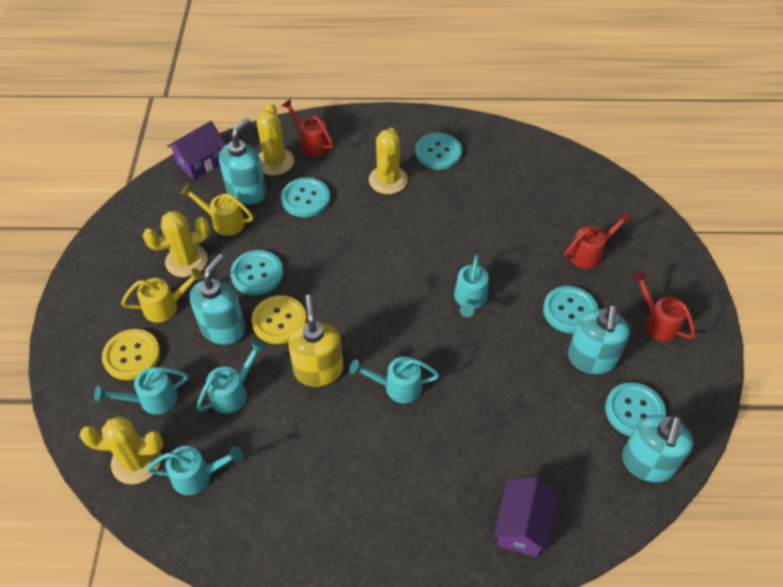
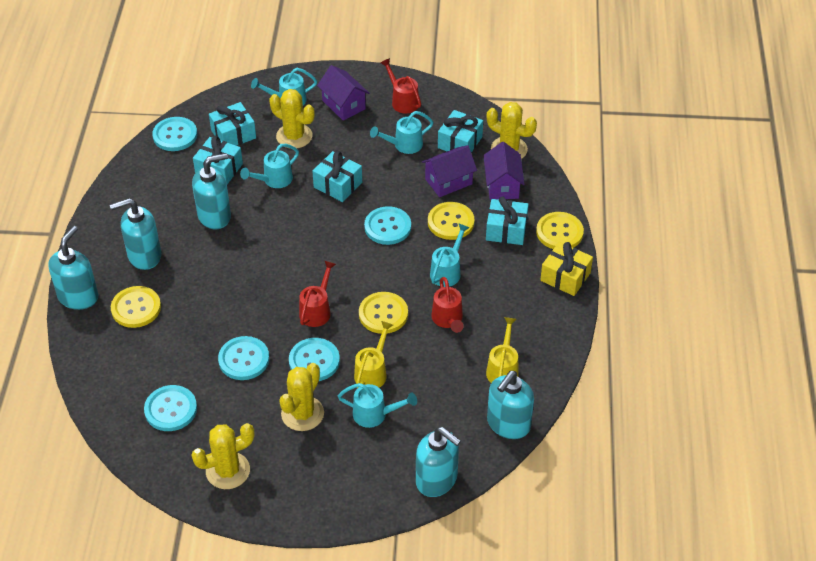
purple house: 2 -> 3
turquoise gift: 0 -> 5
turquoise soap dispenser: 4 -> 5
yellow button: 2 -> 4
yellow gift: 0 -> 1
yellow soap dispenser: 1 -> 0

